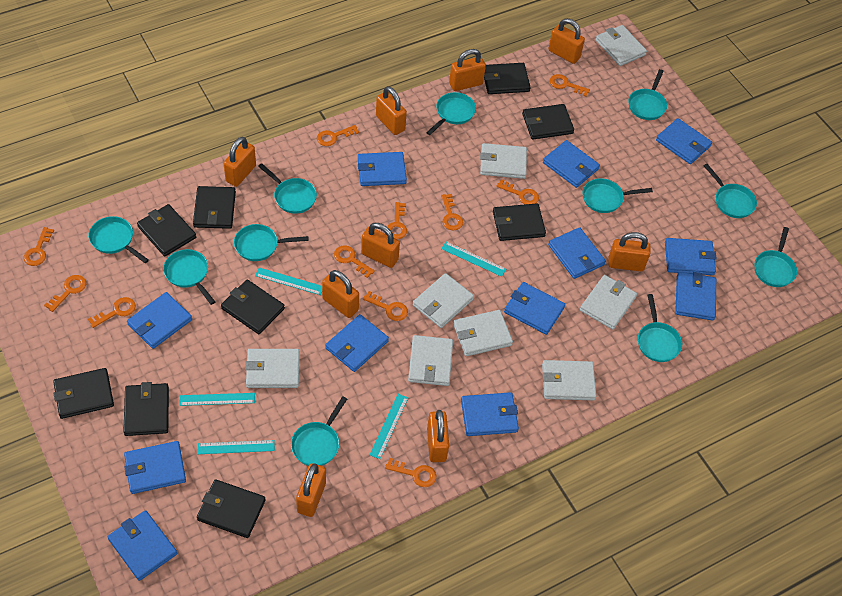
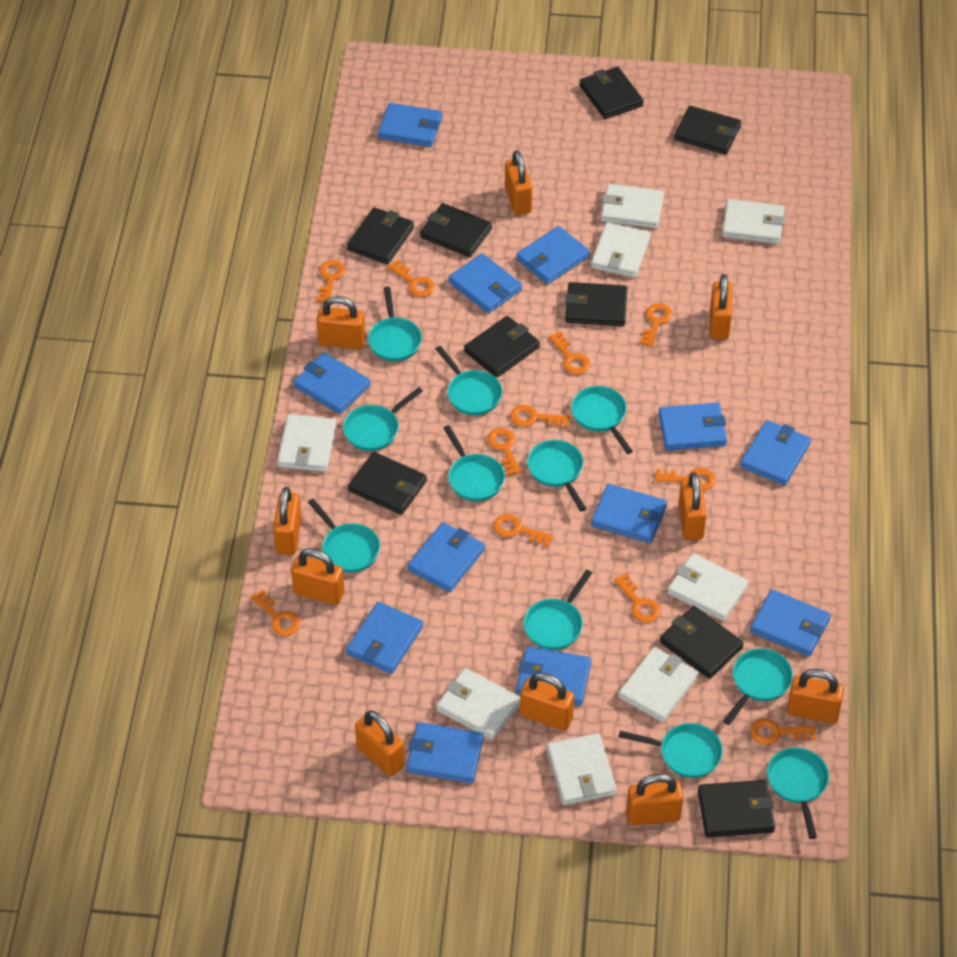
orange padlock: 9 -> 10
turquoise ruler: 5 -> 0

